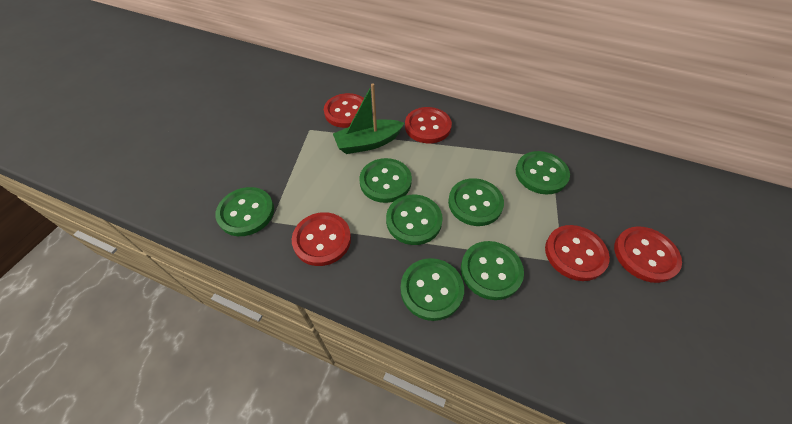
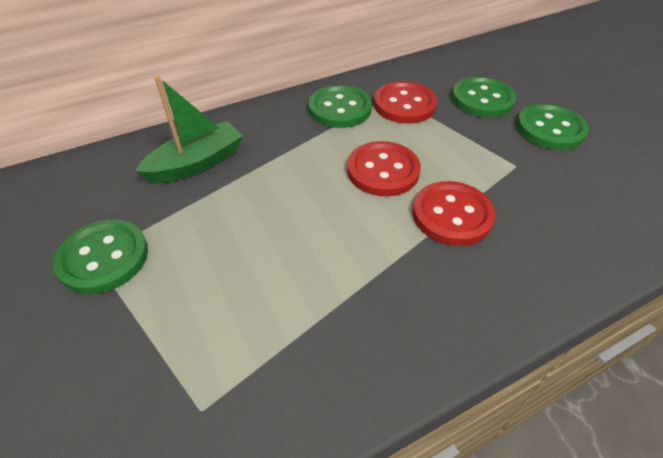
green button: 7 -> 4
red button: 5 -> 3

